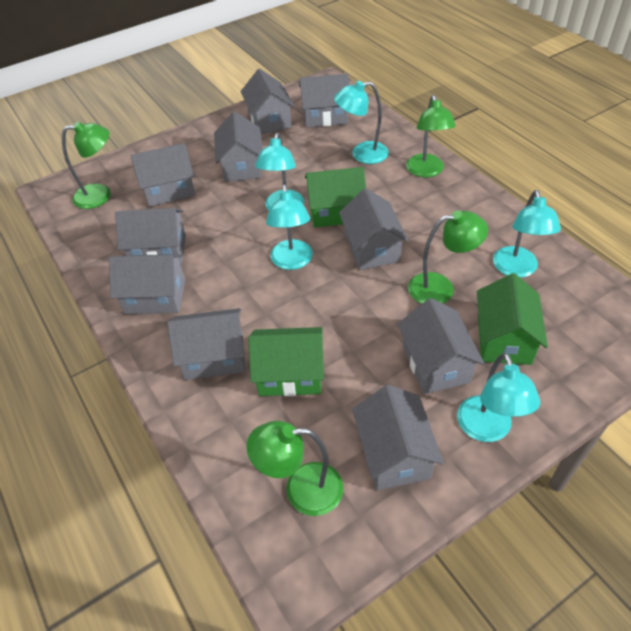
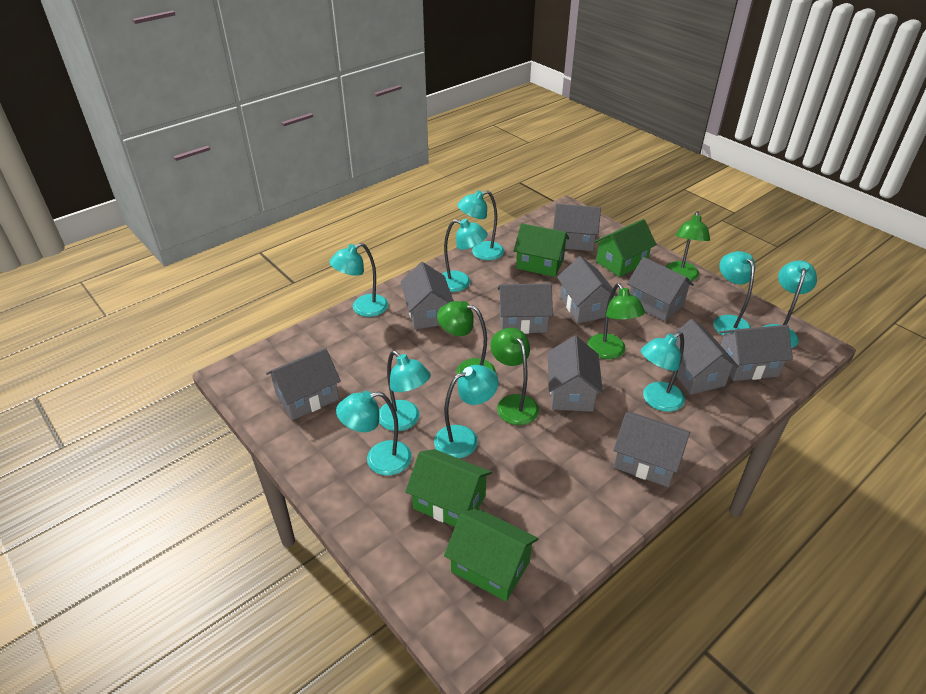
green house: 3 -> 4
turquoise lamp: 5 -> 9

